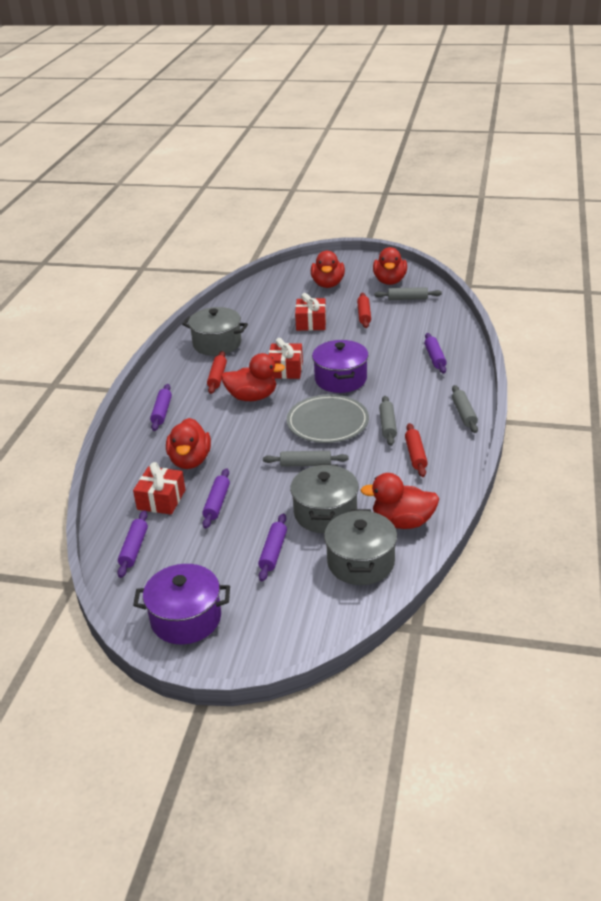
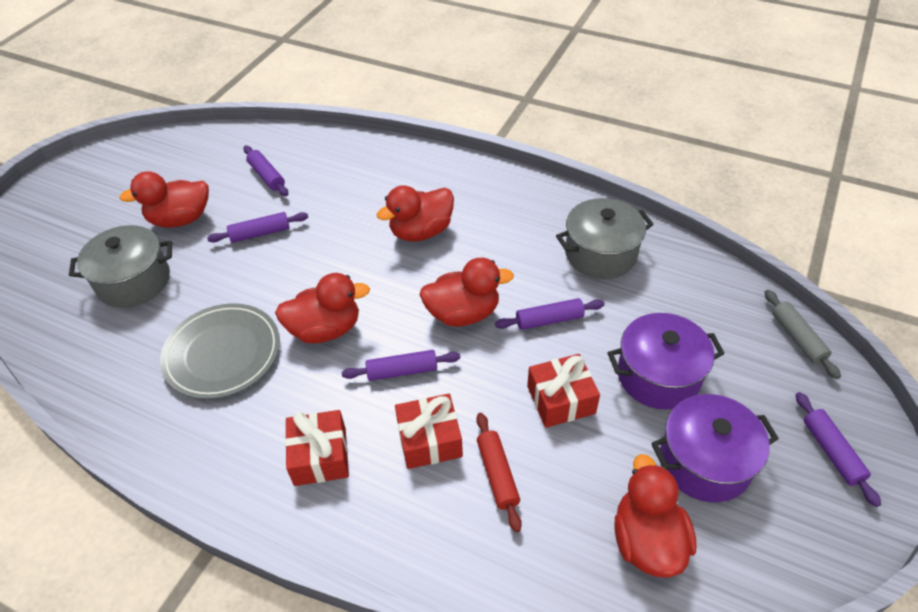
grey pot: 3 -> 2
grey rolling pin: 4 -> 1
red rolling pin: 3 -> 1

